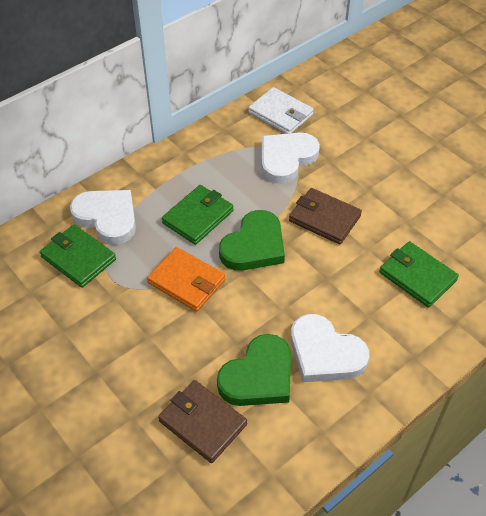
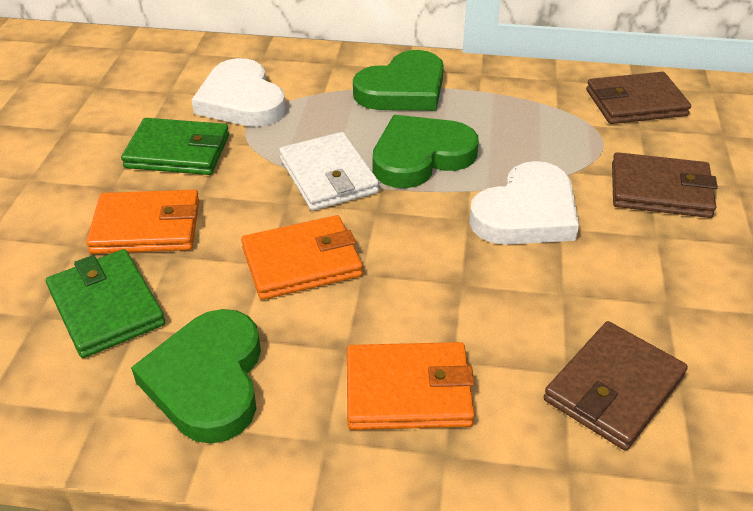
brown wallet: 2 -> 3
green heart: 2 -> 3
green wallet: 3 -> 2
orange wallet: 1 -> 3
white heart: 3 -> 2

